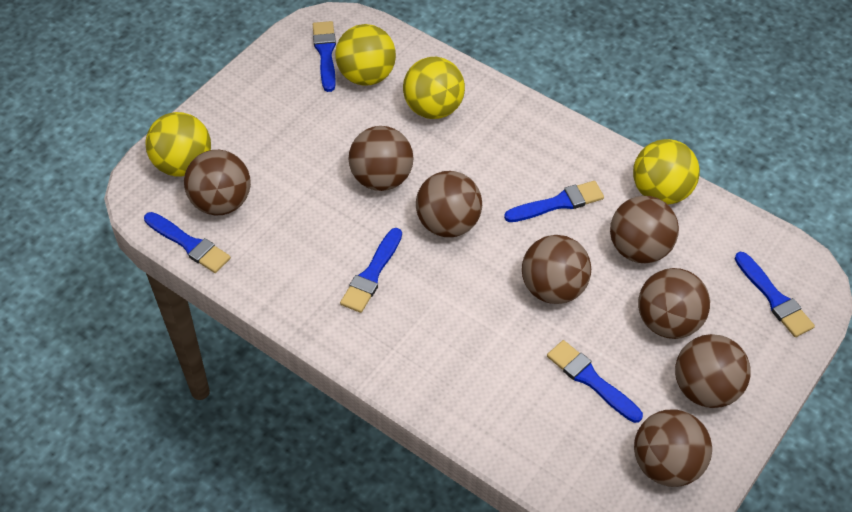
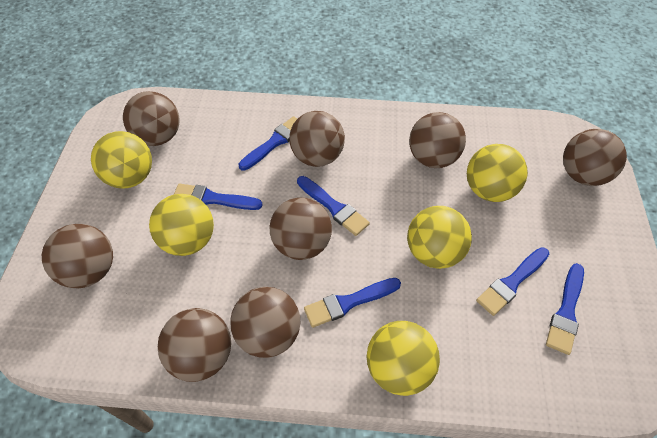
yellow ball: 4 -> 5

